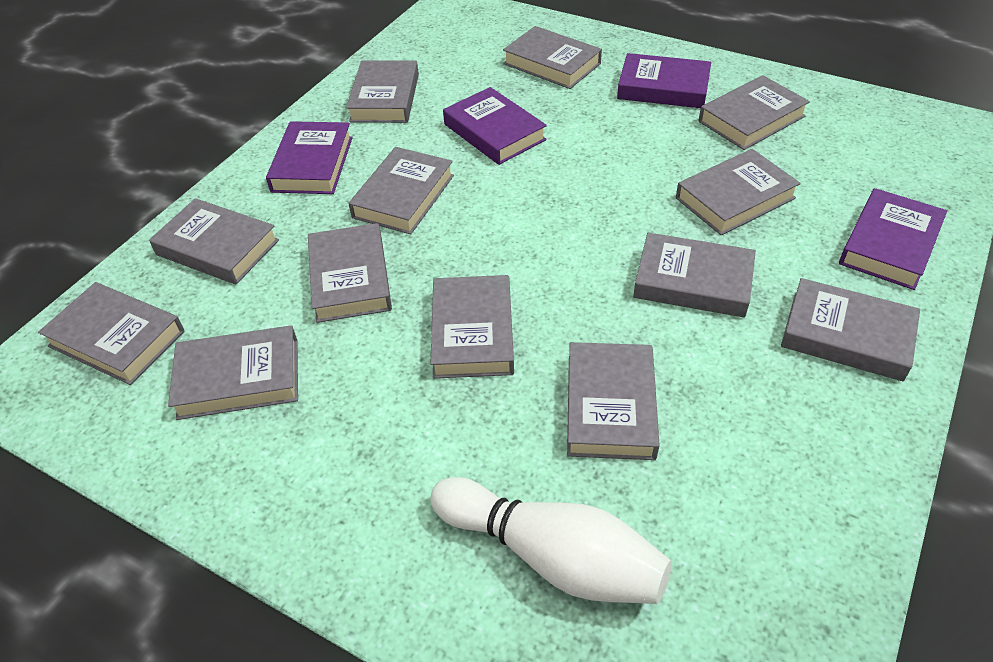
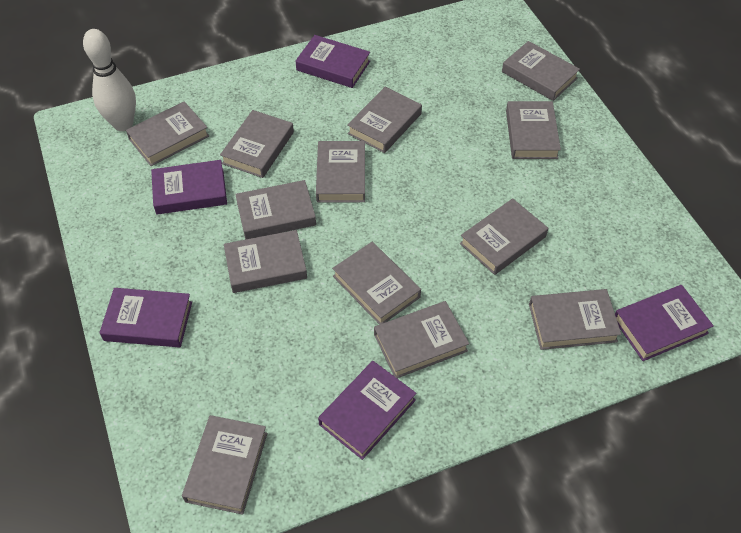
purple book: 4 -> 5

